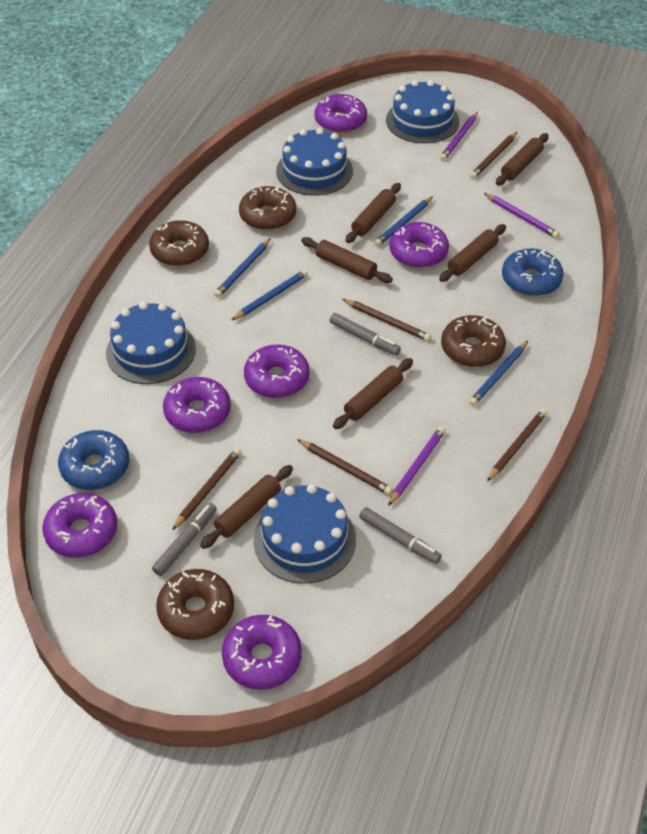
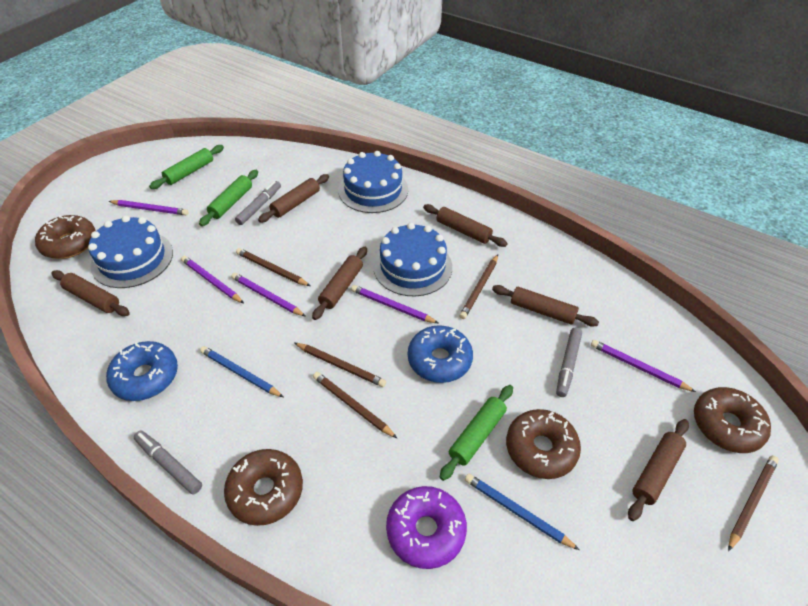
blue cake: 4 -> 3
blue pencil: 4 -> 2
green rolling pin: 0 -> 3
purple donut: 6 -> 1
purple pencil: 3 -> 5

